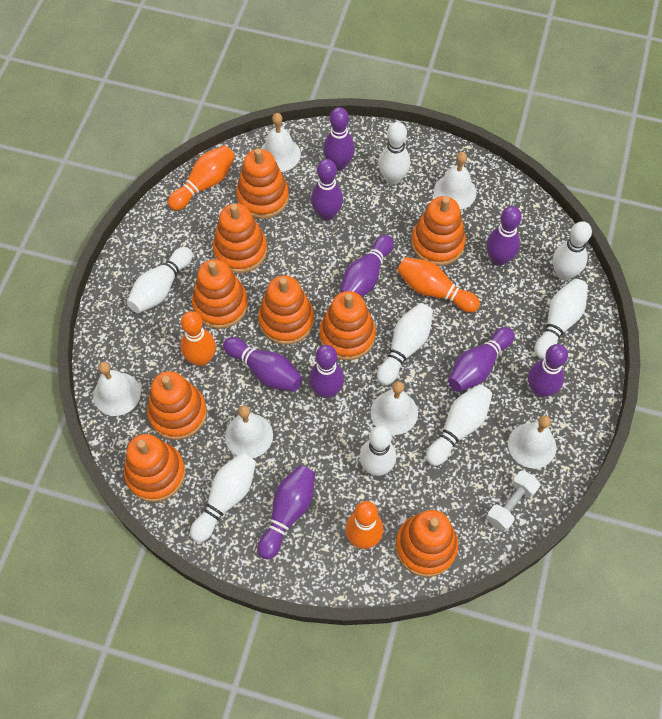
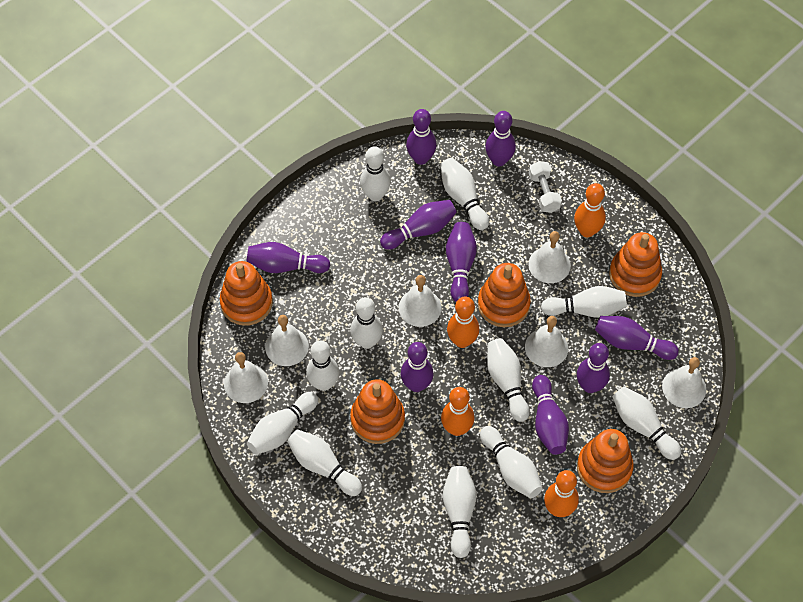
orange stacking toy: 9 -> 5
white bowling pin: 8 -> 11

